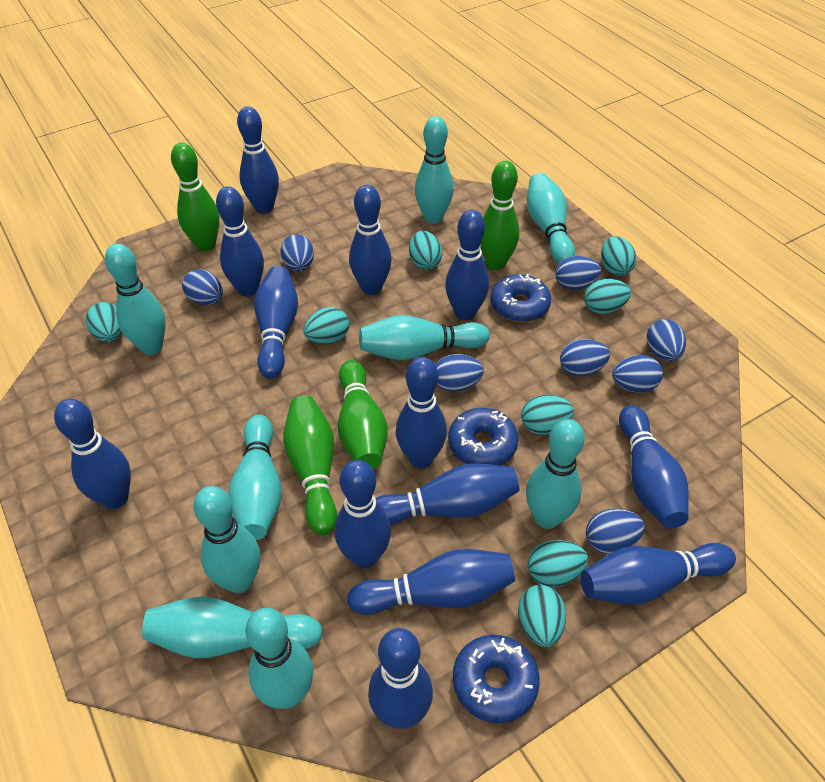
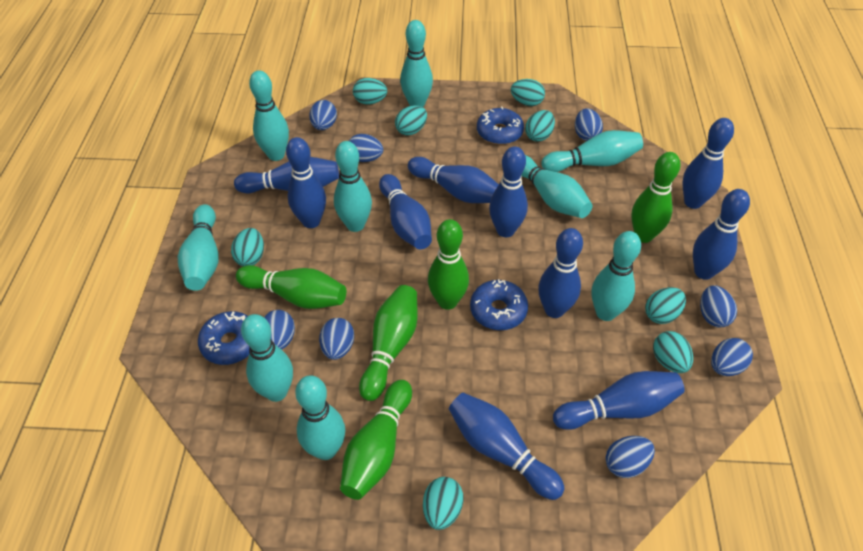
blue bowling pin: 13 -> 10
green bowling pin: 4 -> 5

